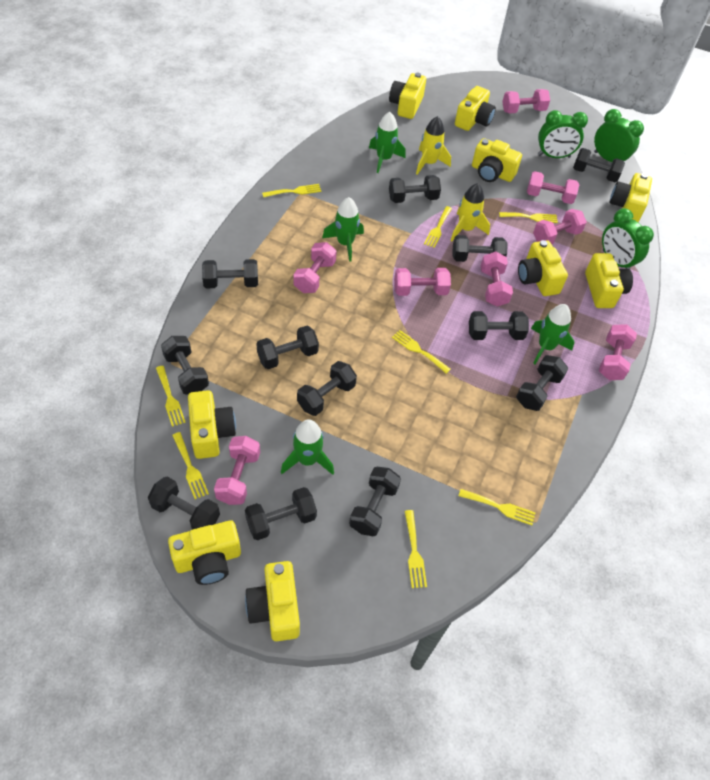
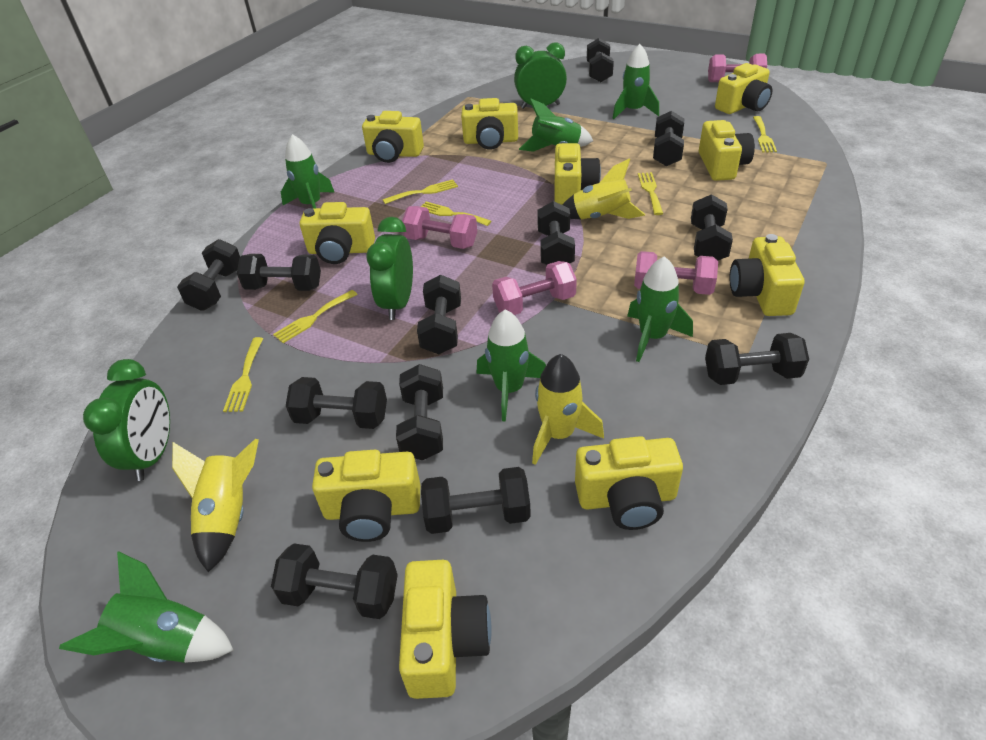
green rocket: 4 -> 6
pink dumbbell: 8 -> 4
yellow camera: 9 -> 10
yellow fork: 8 -> 6
yellow rocket: 2 -> 3

